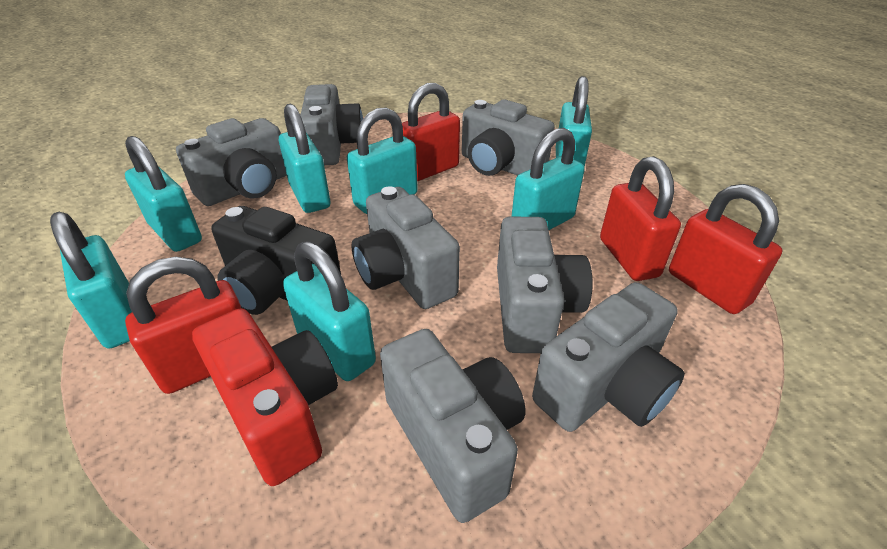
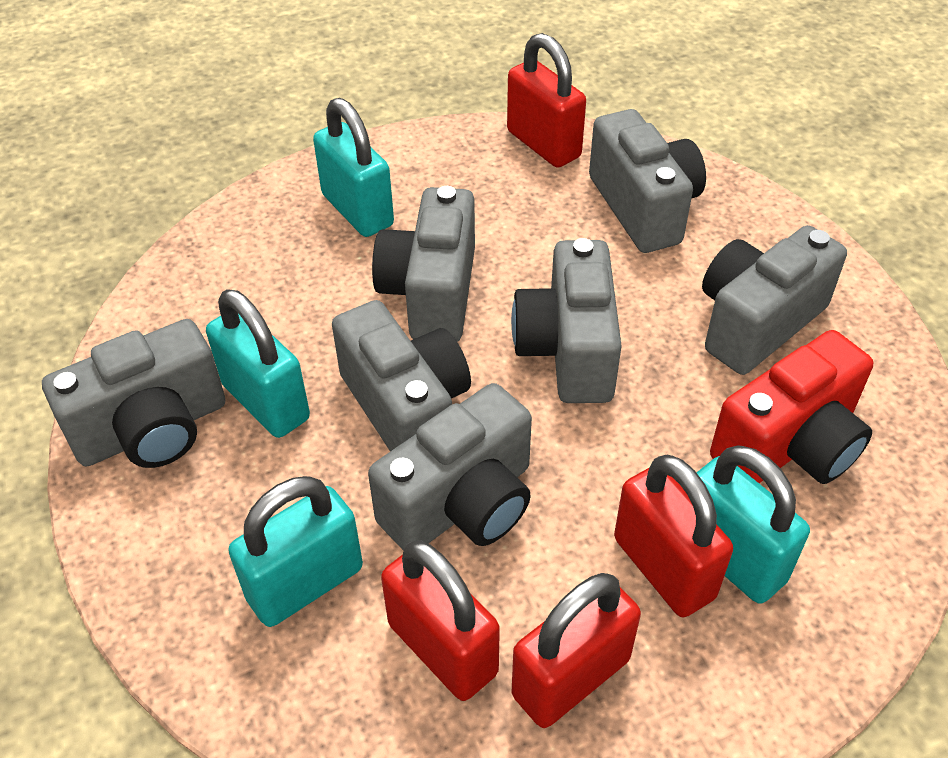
black camera: 1 -> 0
turquoise padlock: 7 -> 4

